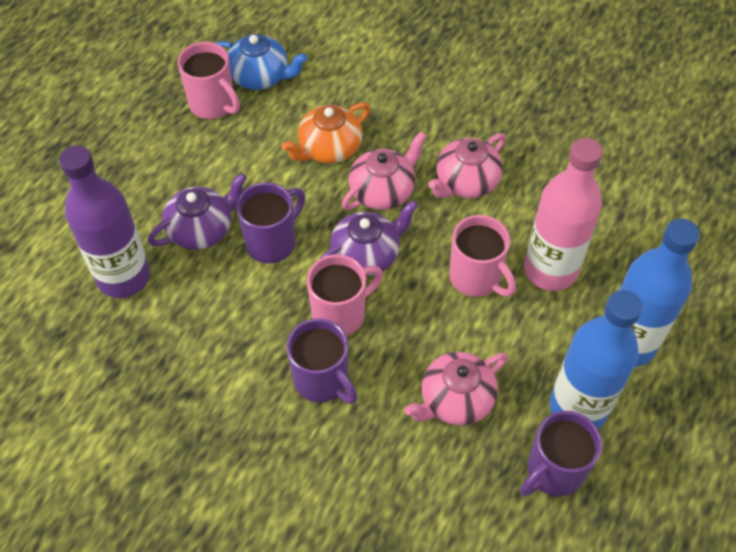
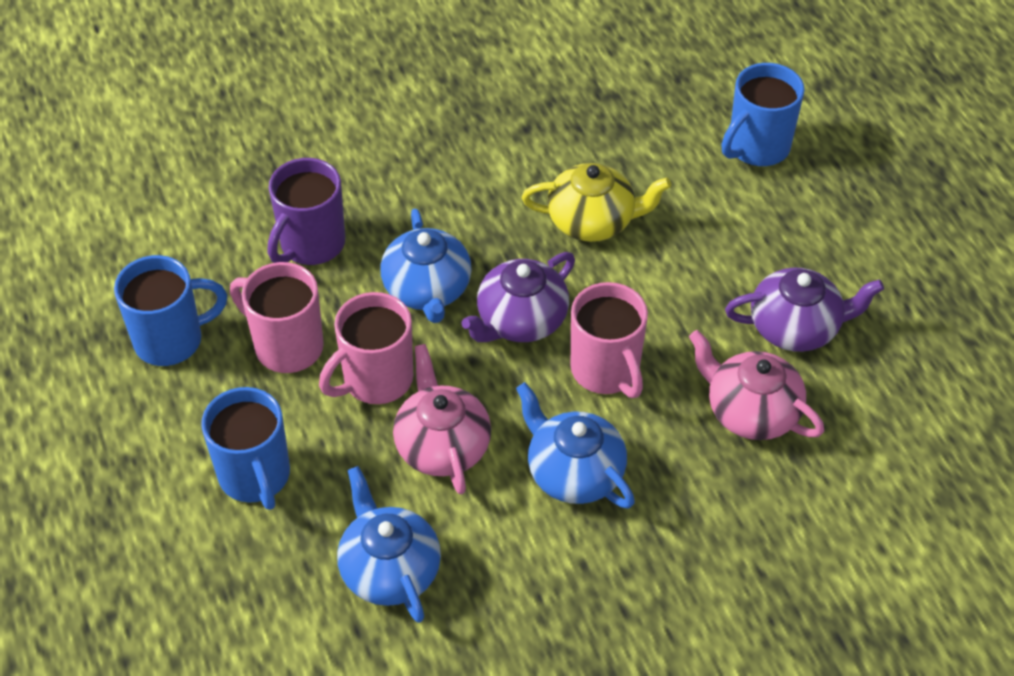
blue bottle: 2 -> 0
blue mug: 0 -> 3
blue teapot: 1 -> 3
orange teapot: 1 -> 0
pink bottle: 1 -> 0
pink teapot: 3 -> 2
purple bottle: 1 -> 0
purple mug: 3 -> 1
yellow teapot: 0 -> 1

